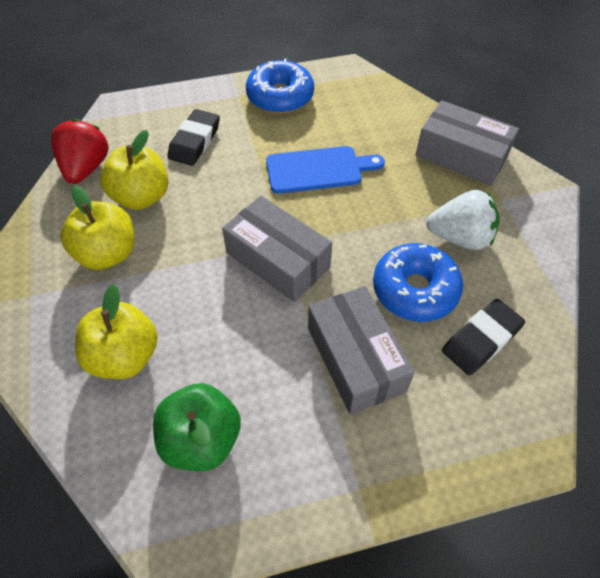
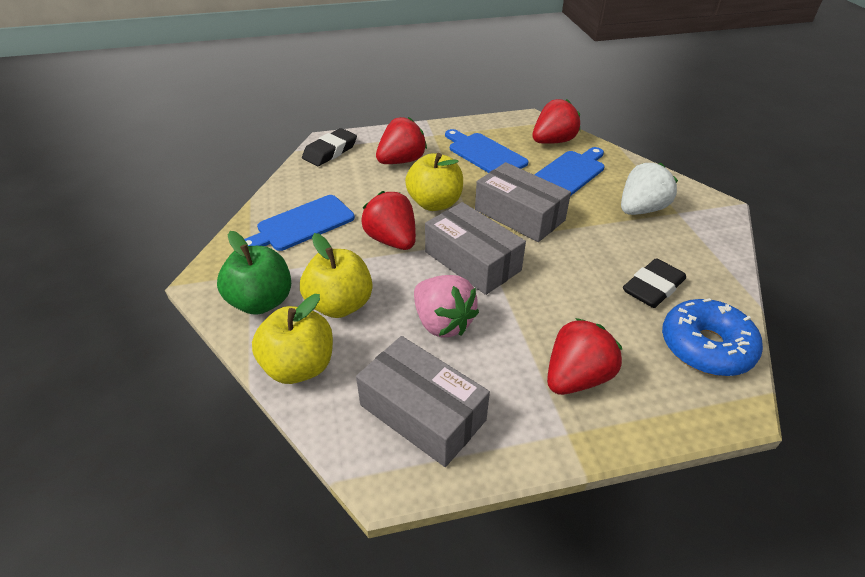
blue cutting board: 1 -> 3
blue donut: 2 -> 1
pink strawberry: 0 -> 1
red strawberry: 1 -> 4

